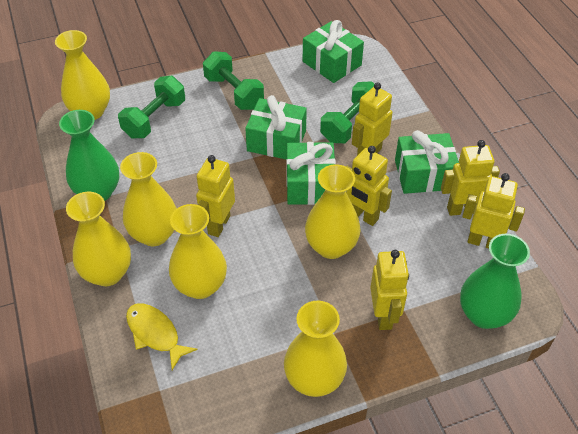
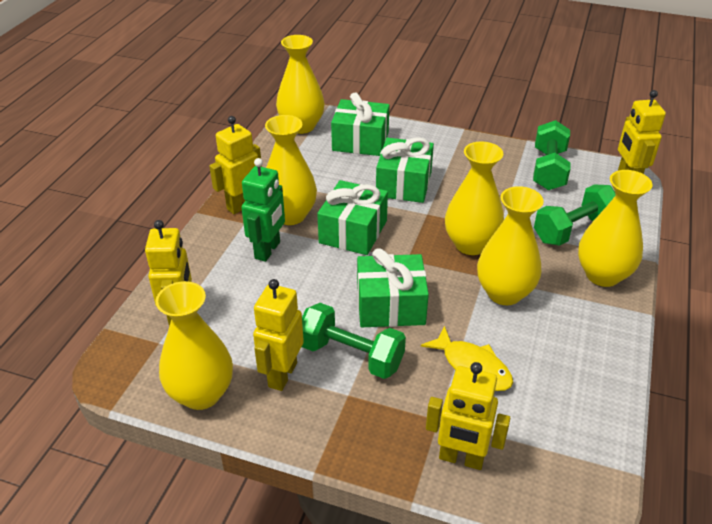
green robot: 0 -> 1
green vase: 2 -> 0
yellow robot: 6 -> 5

